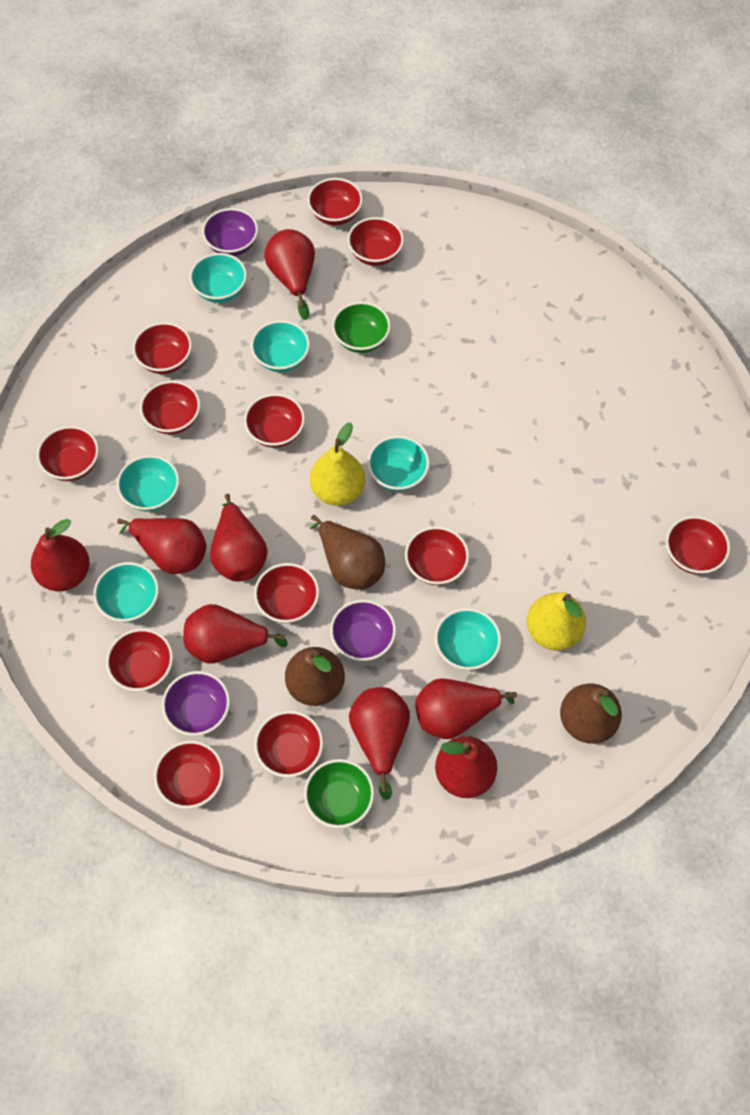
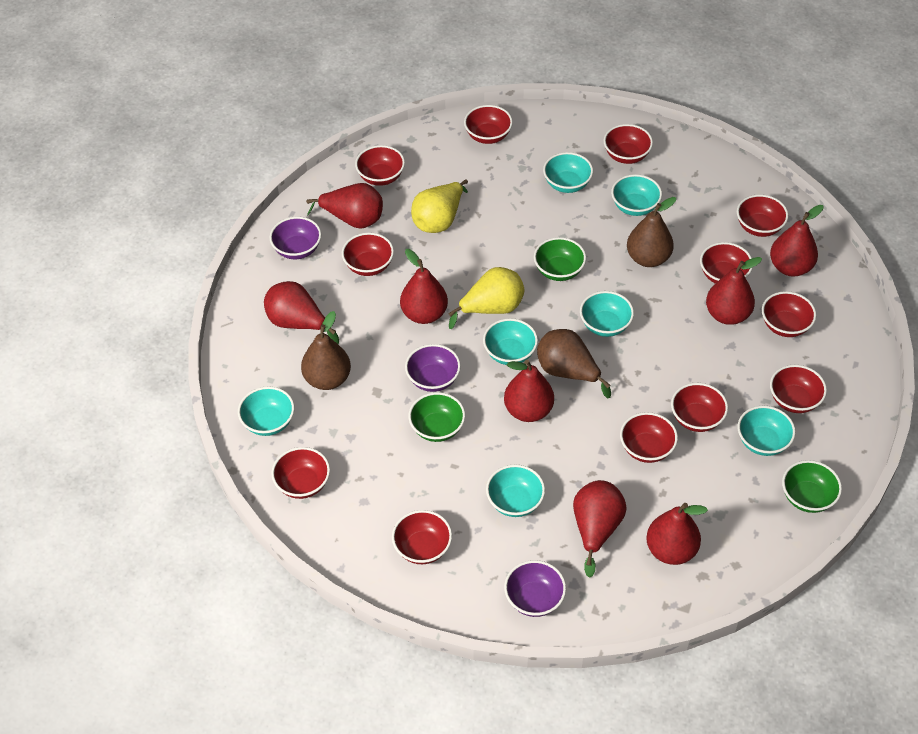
green bowl: 2 -> 3
turquoise bowl: 6 -> 7

